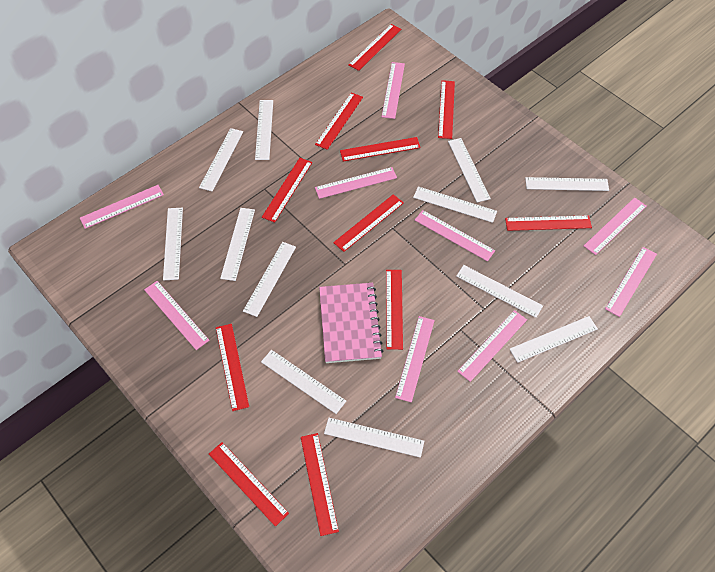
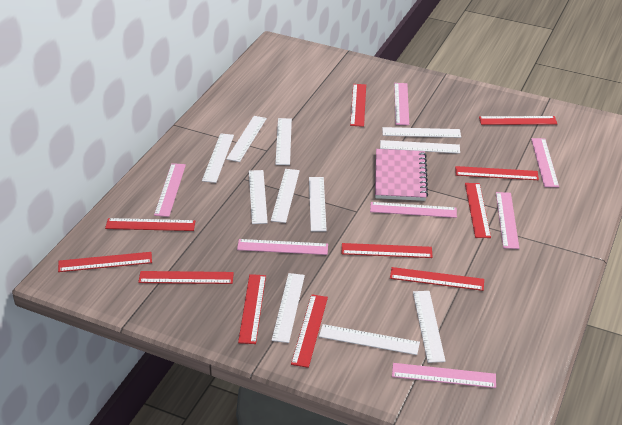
pink ruler: 9 -> 7
white ruler: 12 -> 11

